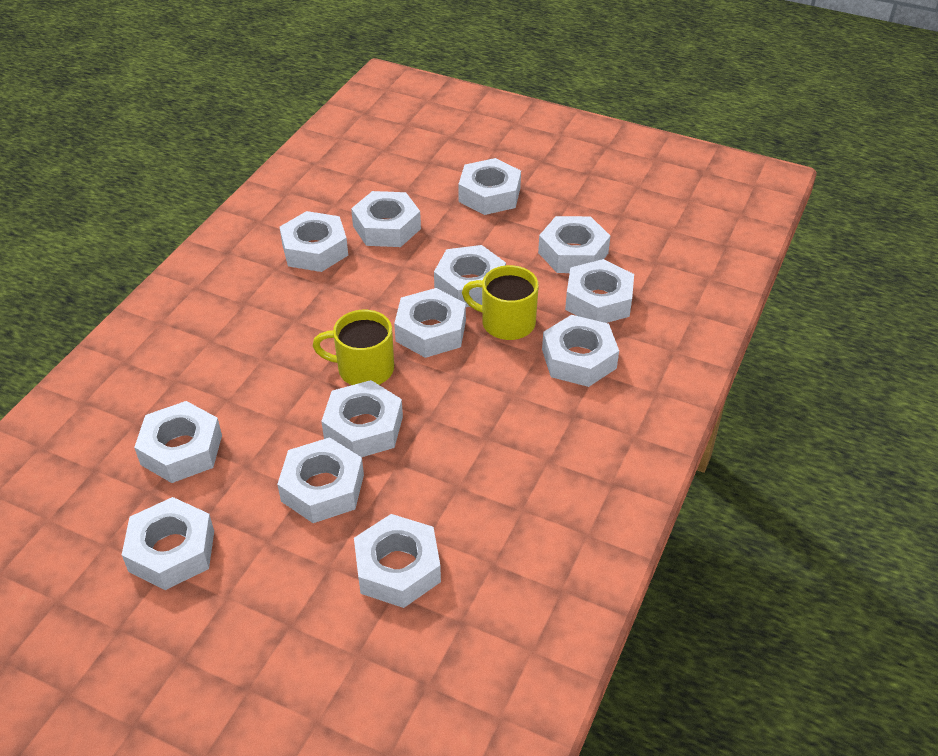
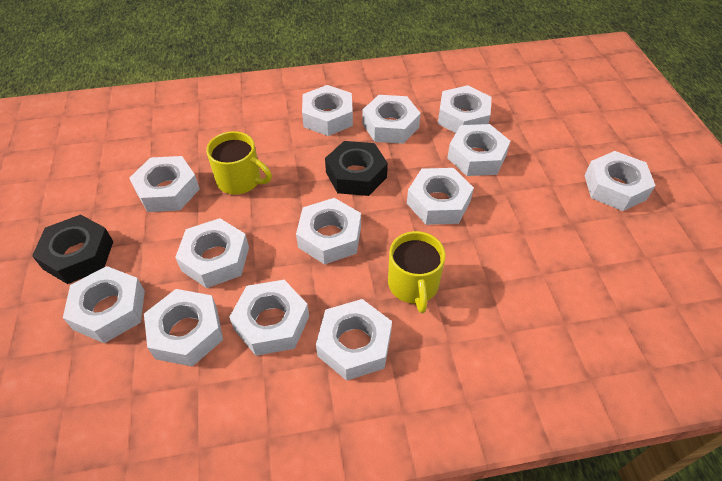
black nut: 0 -> 2

